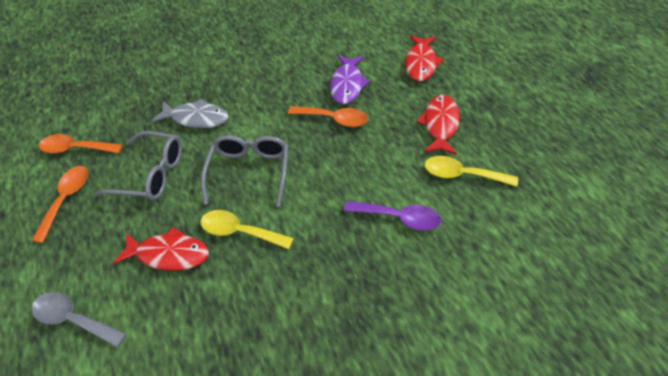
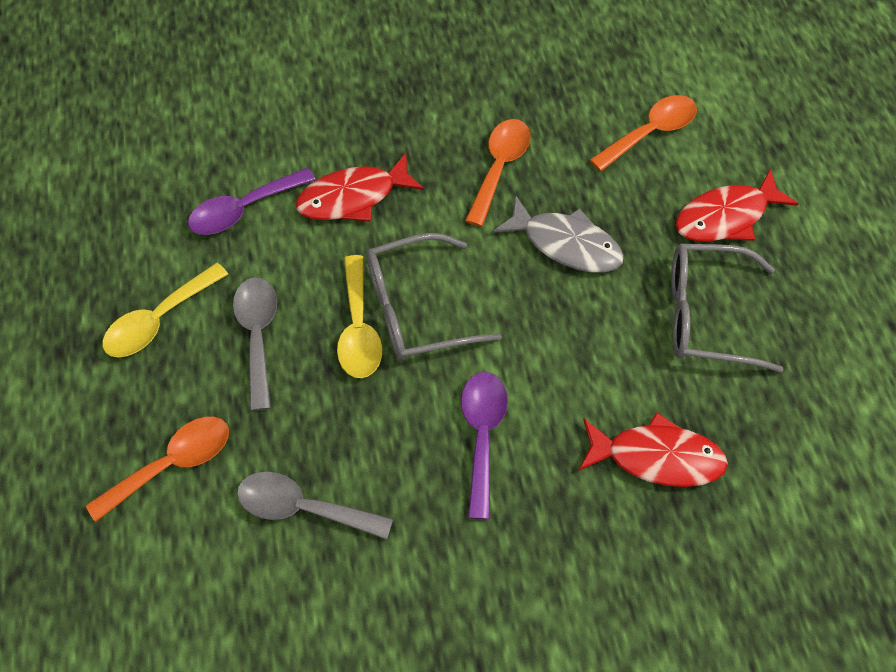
grey spoon: 1 -> 2
purple fish: 1 -> 0
purple spoon: 1 -> 2

